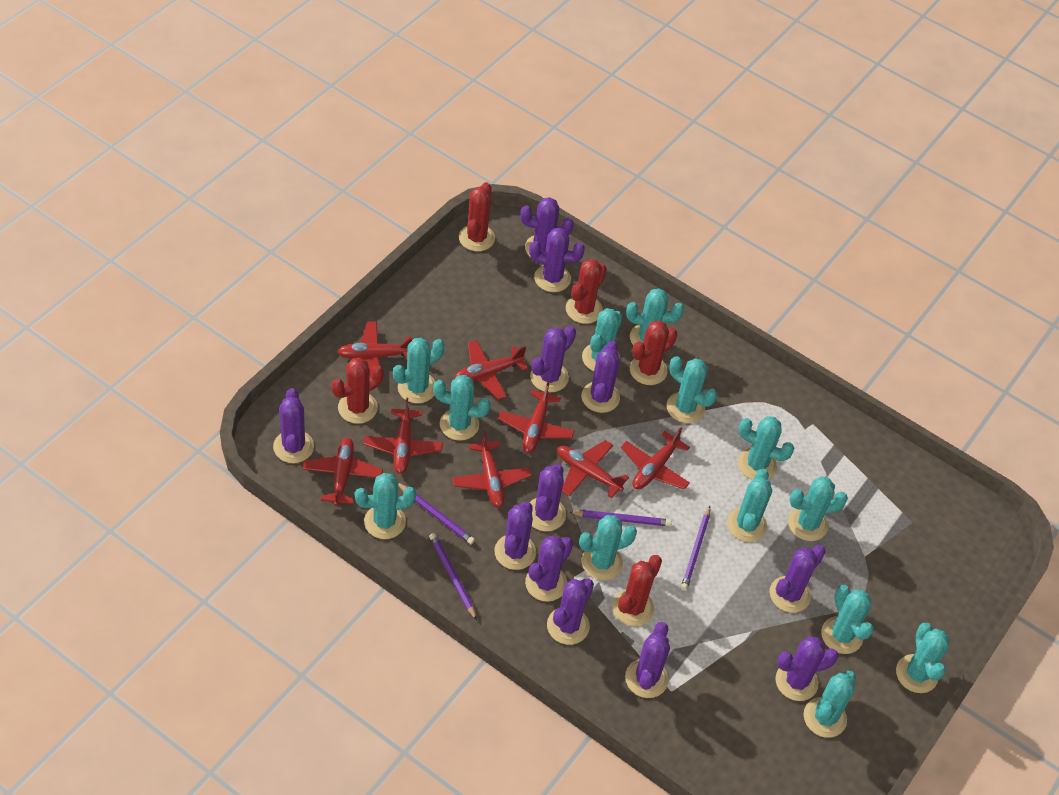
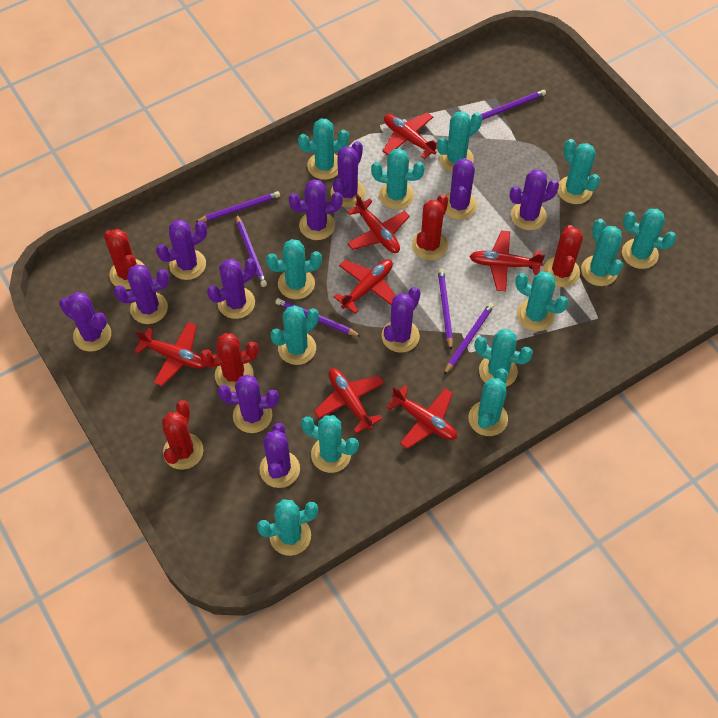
purple cactus: 12 -> 11
purple pencil: 4 -> 6
red plane: 8 -> 7

